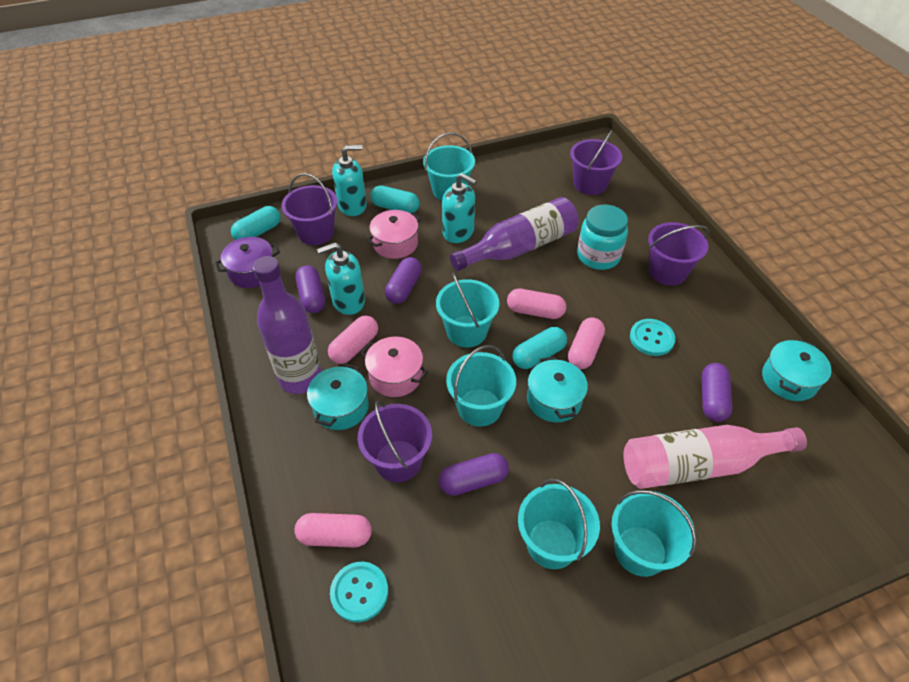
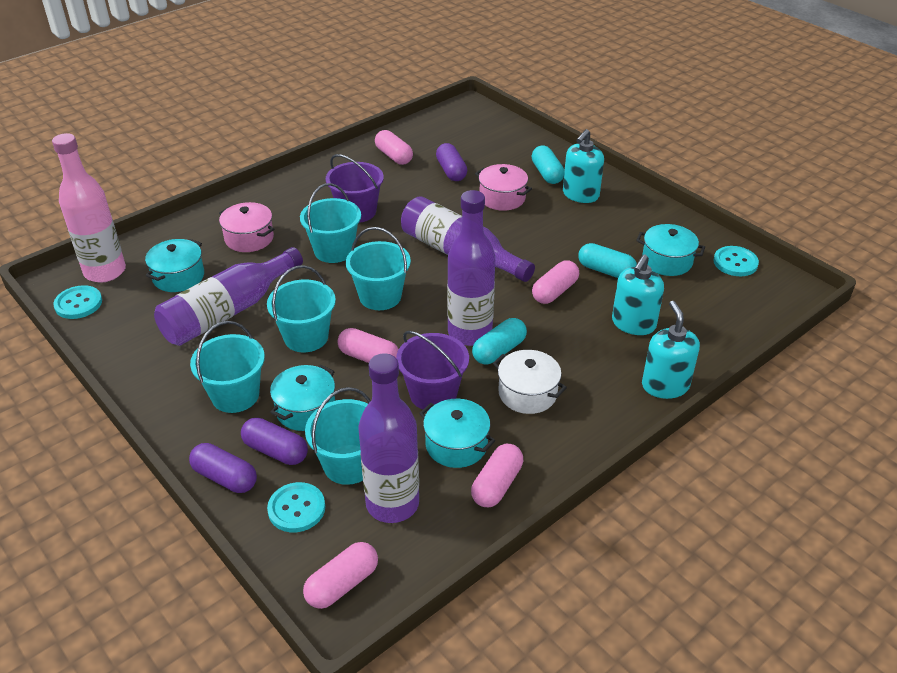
pink capsule: 4 -> 5
purple bottle: 2 -> 4
purple bucket: 4 -> 2
purple capsule: 4 -> 3
purple pot: 1 -> 0
turquoise button: 2 -> 3
turquoise jar: 1 -> 0
turquoise pot: 3 -> 4
white pot: 0 -> 1

